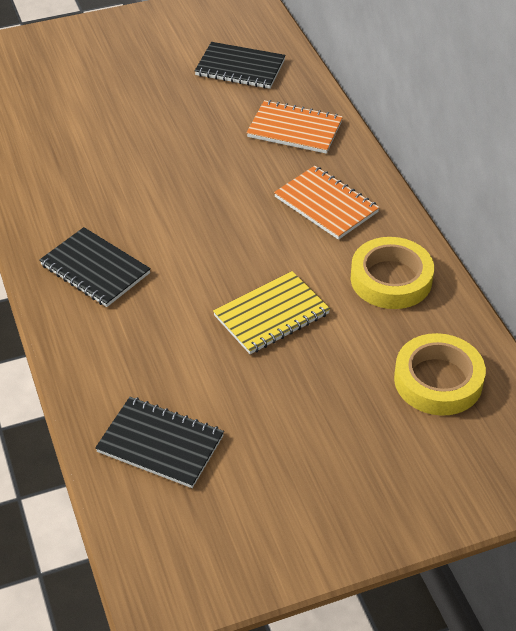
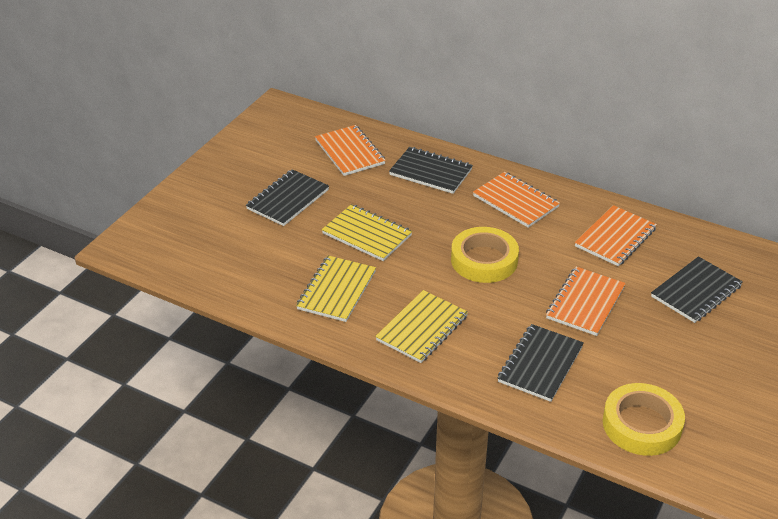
black notebook: 3 -> 4
orange notebook: 2 -> 4
yellow notebook: 1 -> 3

